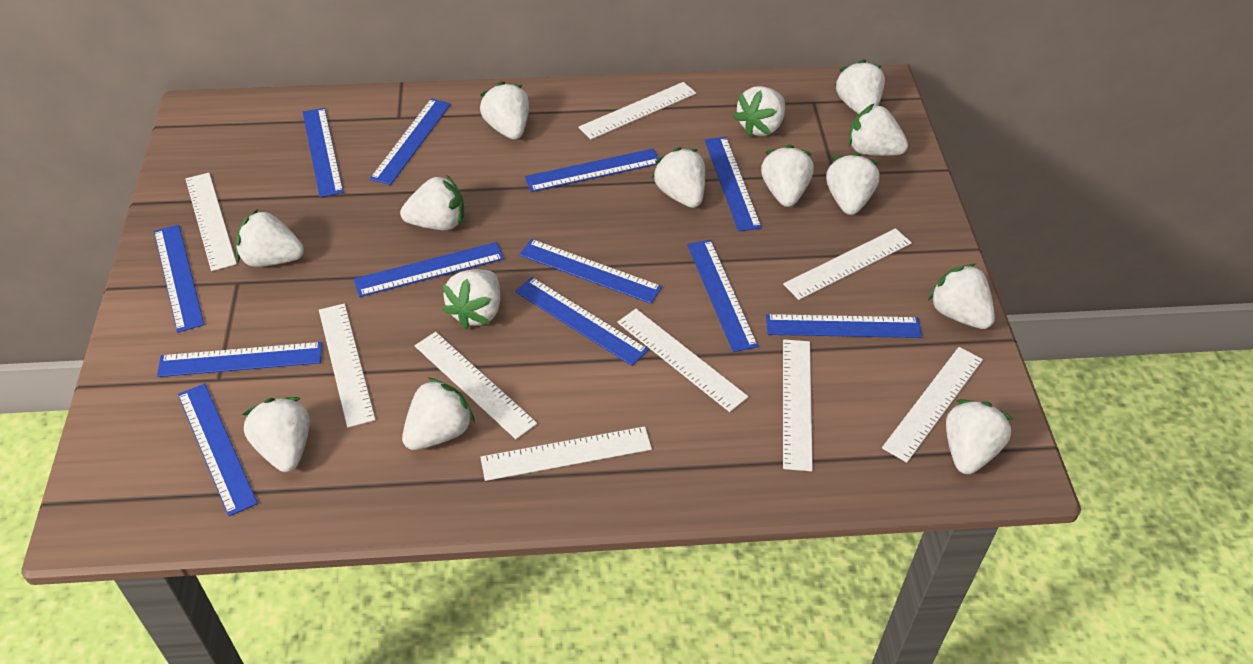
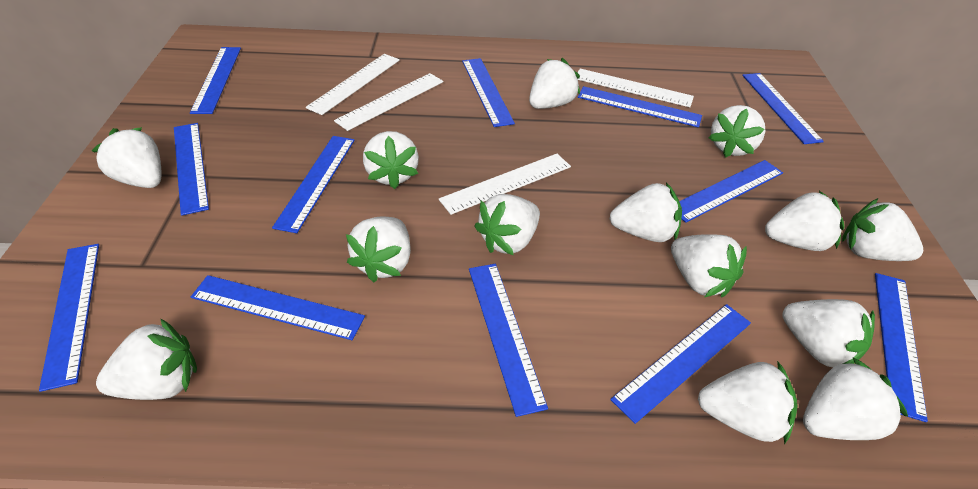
white ruler: 9 -> 4

